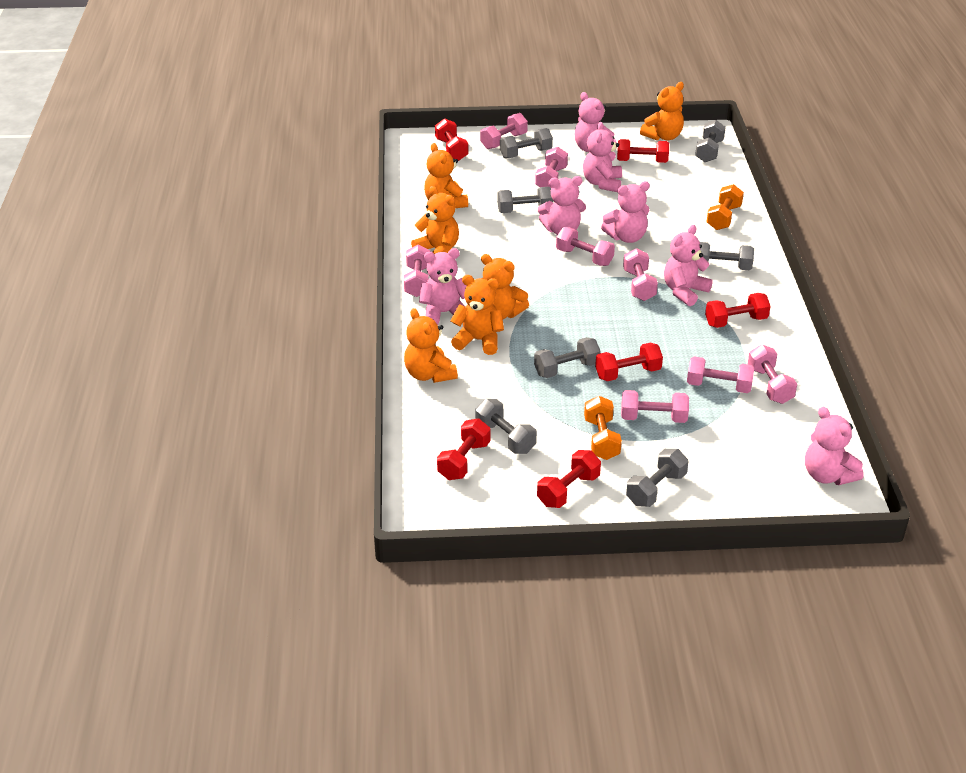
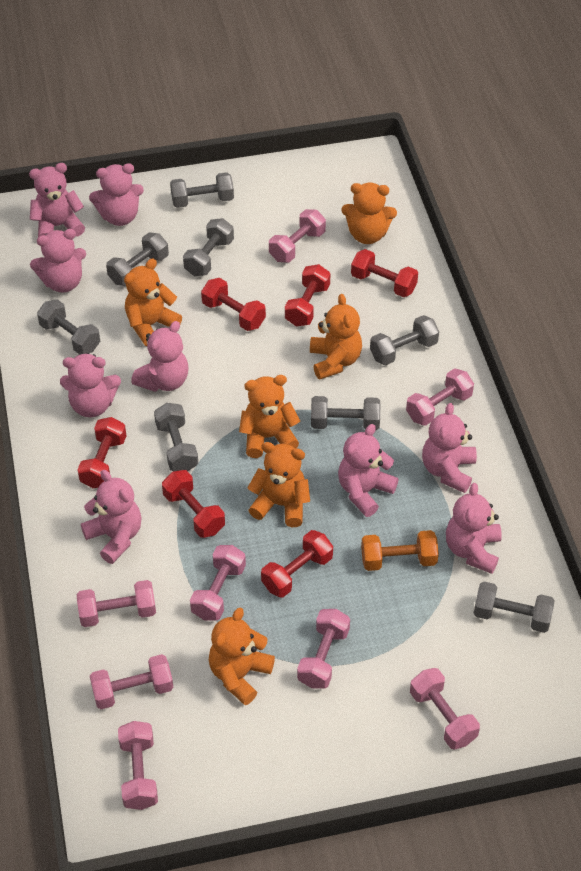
grey dumbbell: 7 -> 8
orange dumbbell: 2 -> 1
pink teddy bear: 7 -> 9

